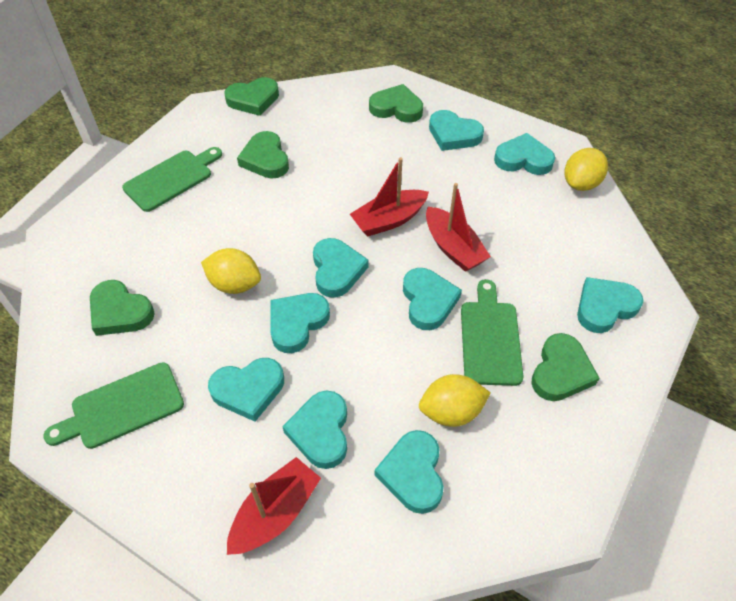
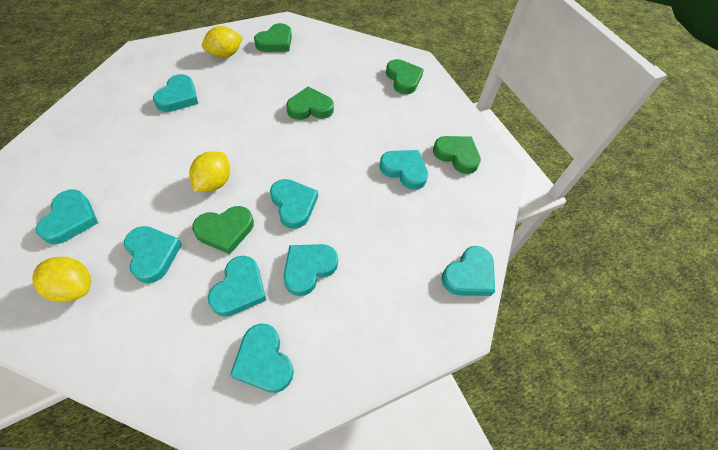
green cutting board: 3 -> 0
red boat: 3 -> 0

